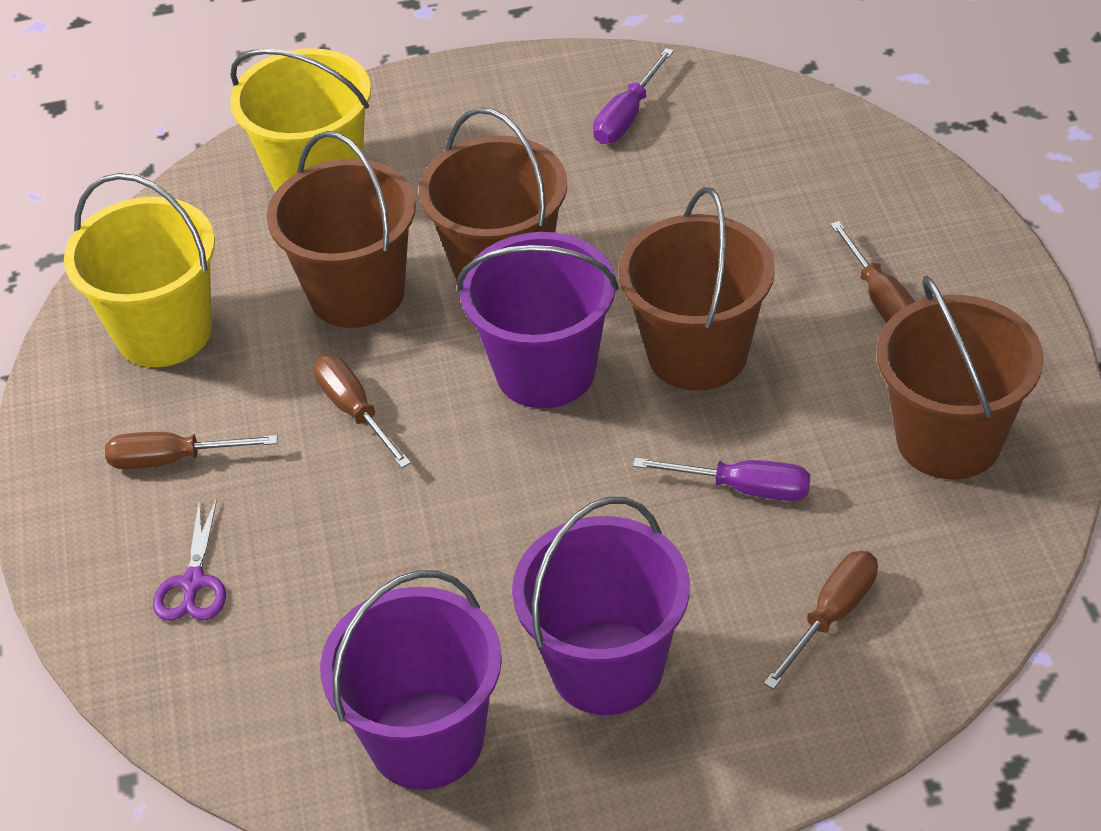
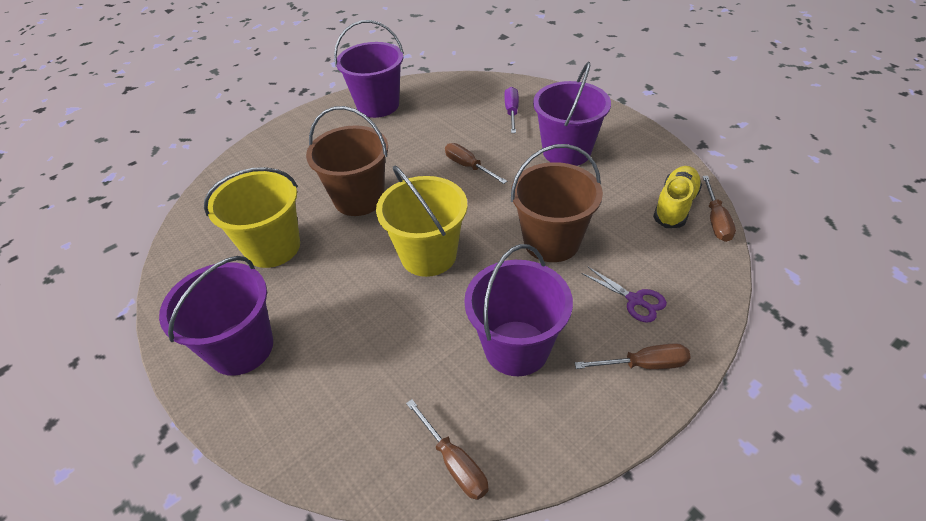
brown bucket: 4 -> 2
purple bucket: 3 -> 4
purple screwdriver: 2 -> 1
yellow shoe: 0 -> 1

